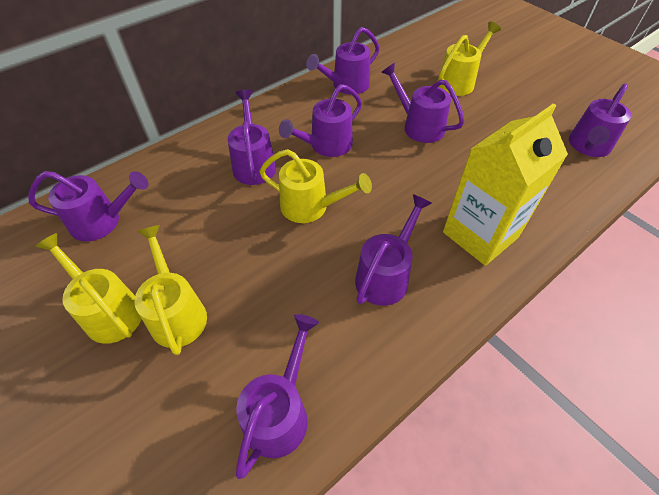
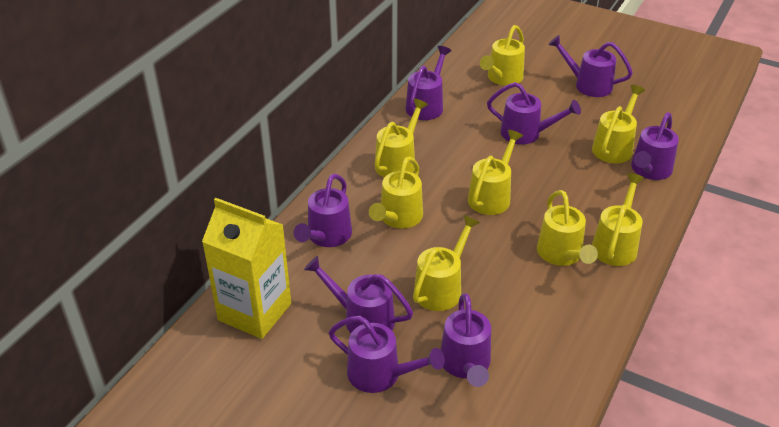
yellow watering can: 4 -> 8

